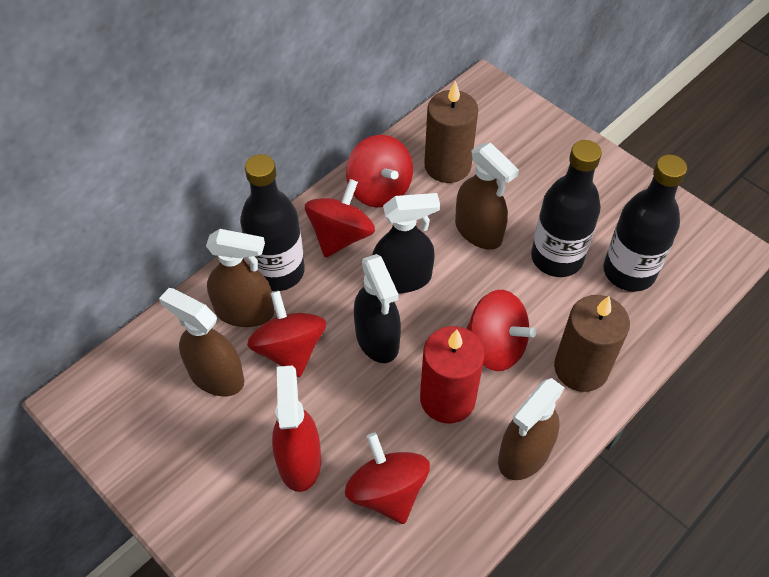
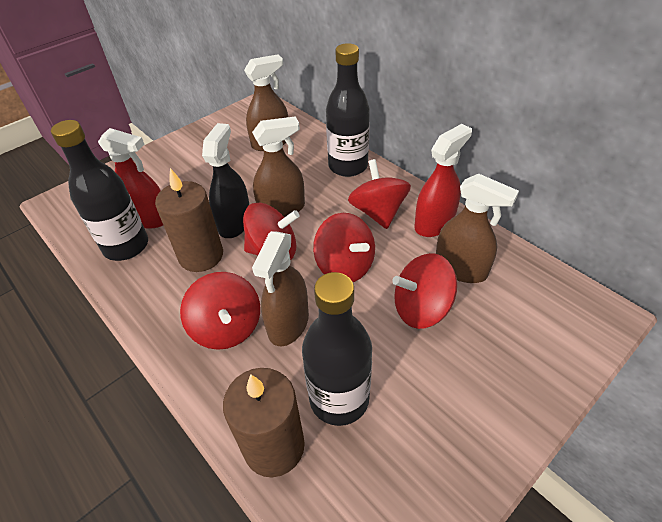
black spray bottle: 2 -> 1
red candle: 1 -> 0
red spray bottle: 1 -> 2

